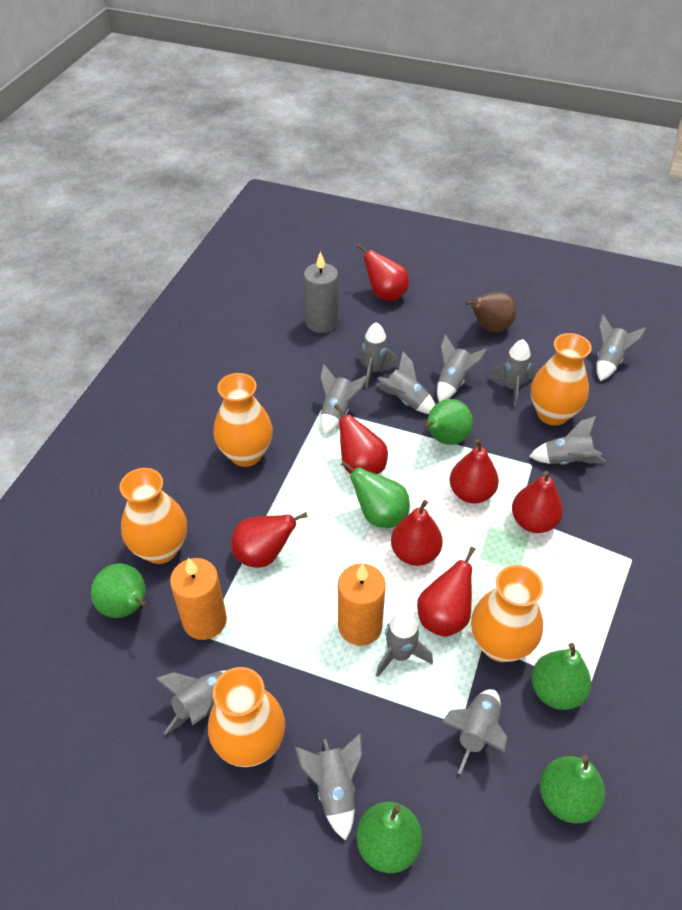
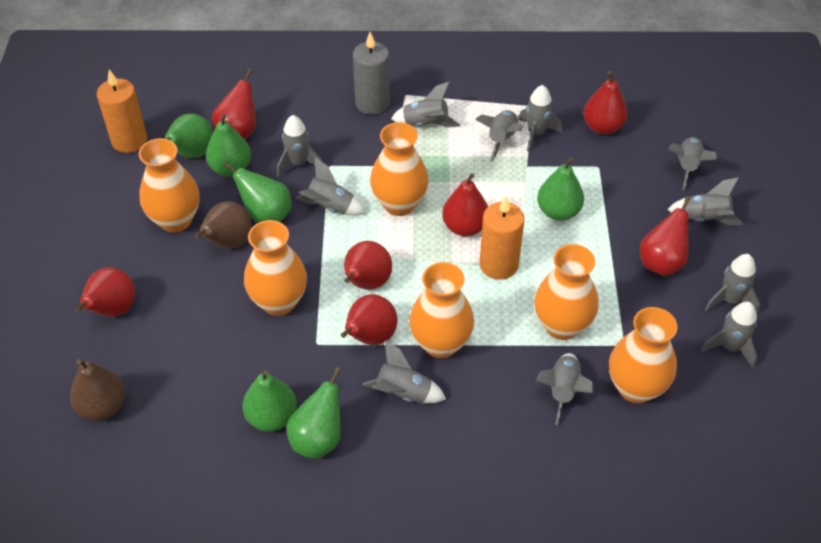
brown pear: 1 -> 2
orange vase: 5 -> 6

